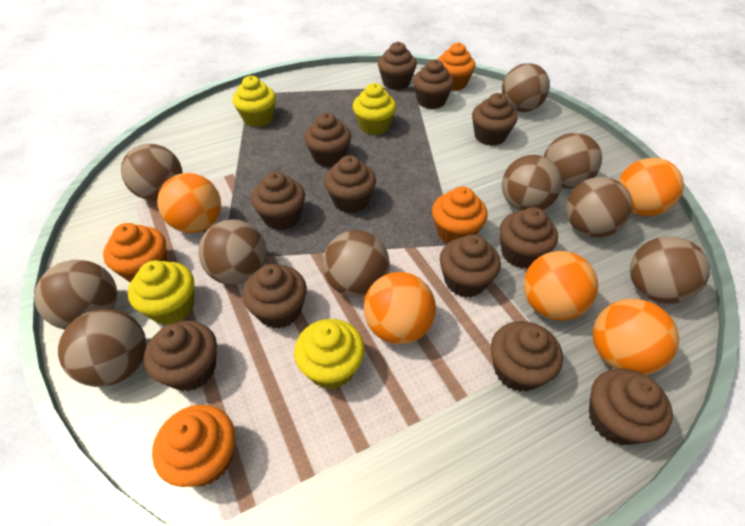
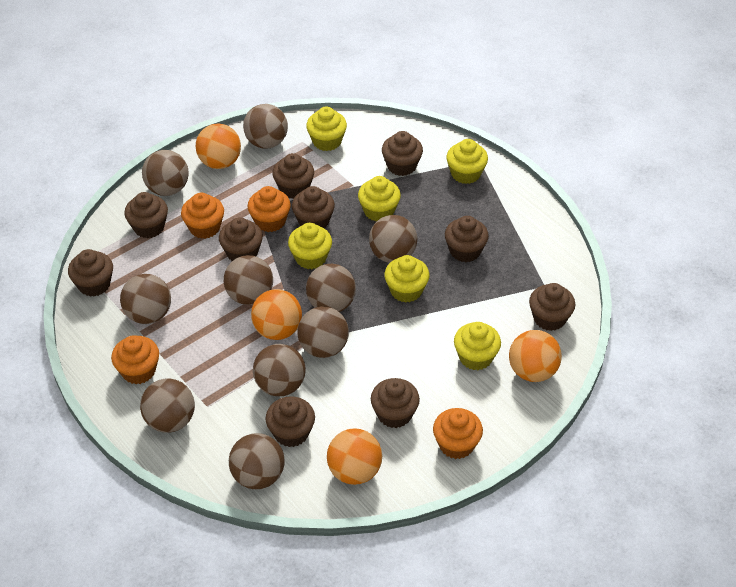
brown cupcake: 12 -> 10
orange ball: 5 -> 4
yellow cupcake: 4 -> 6

